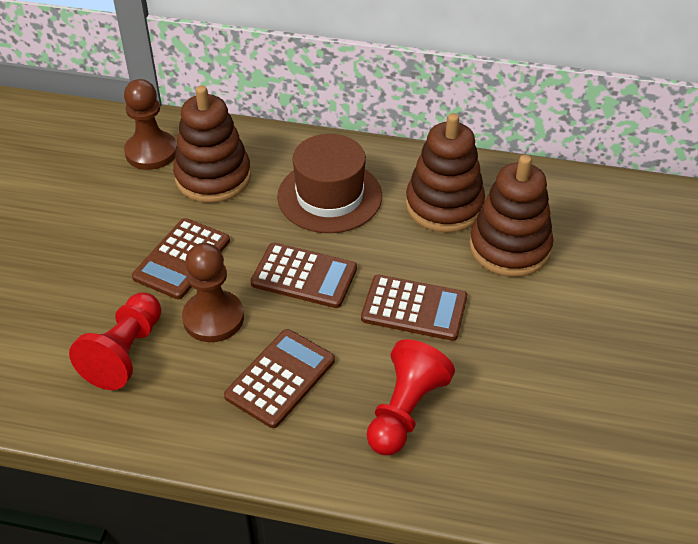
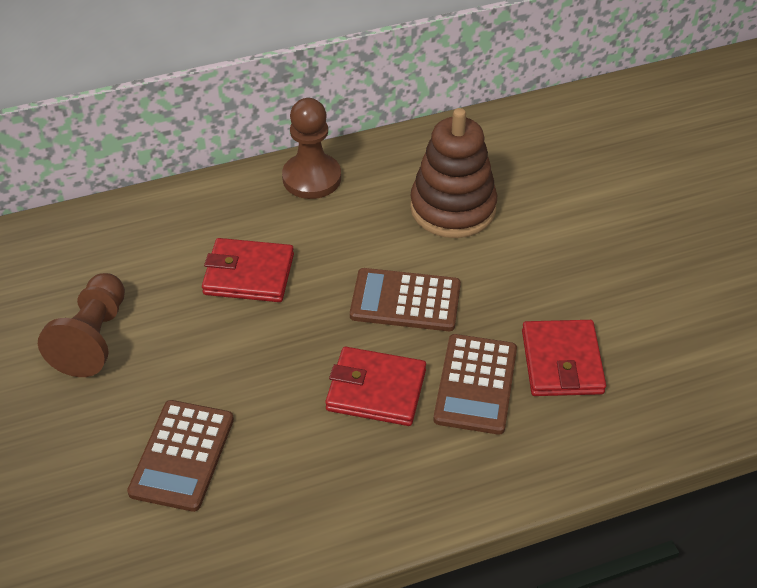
brown calculator: 4 -> 3
brown hat: 1 -> 0
brown stacking toy: 3 -> 1
red pawn: 2 -> 0
red wallet: 0 -> 3

